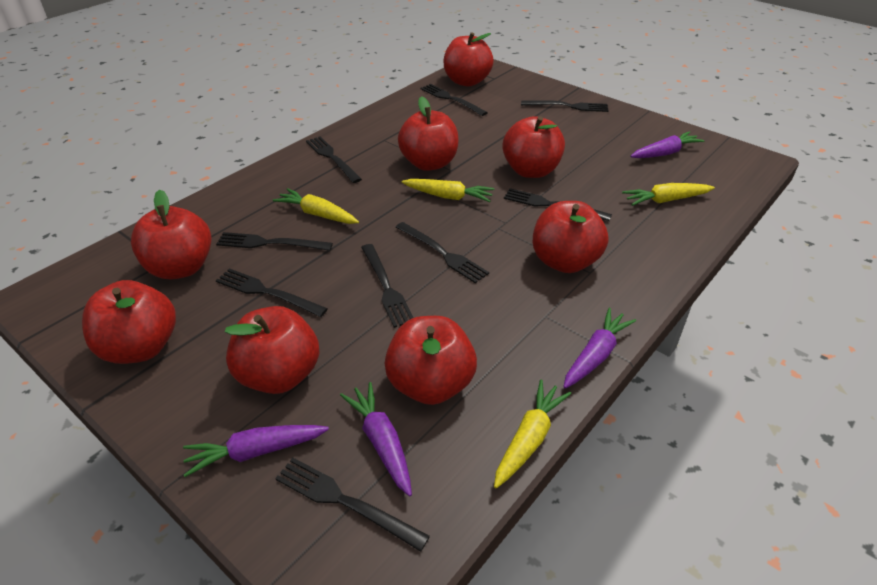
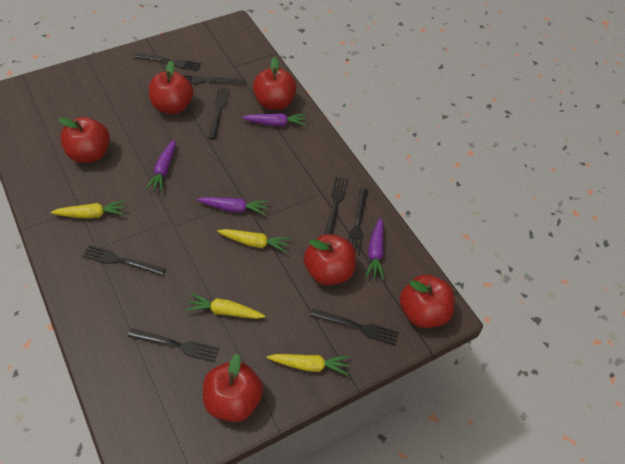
black fork: 9 -> 8
red apple: 8 -> 6

